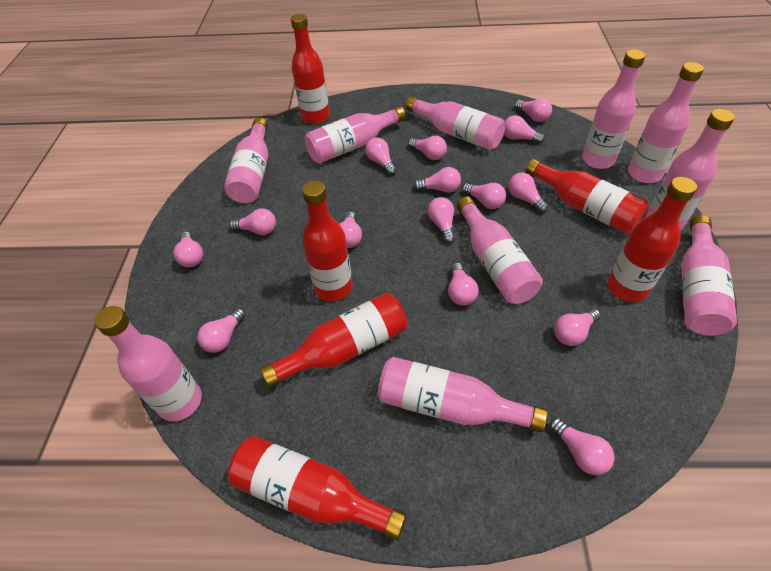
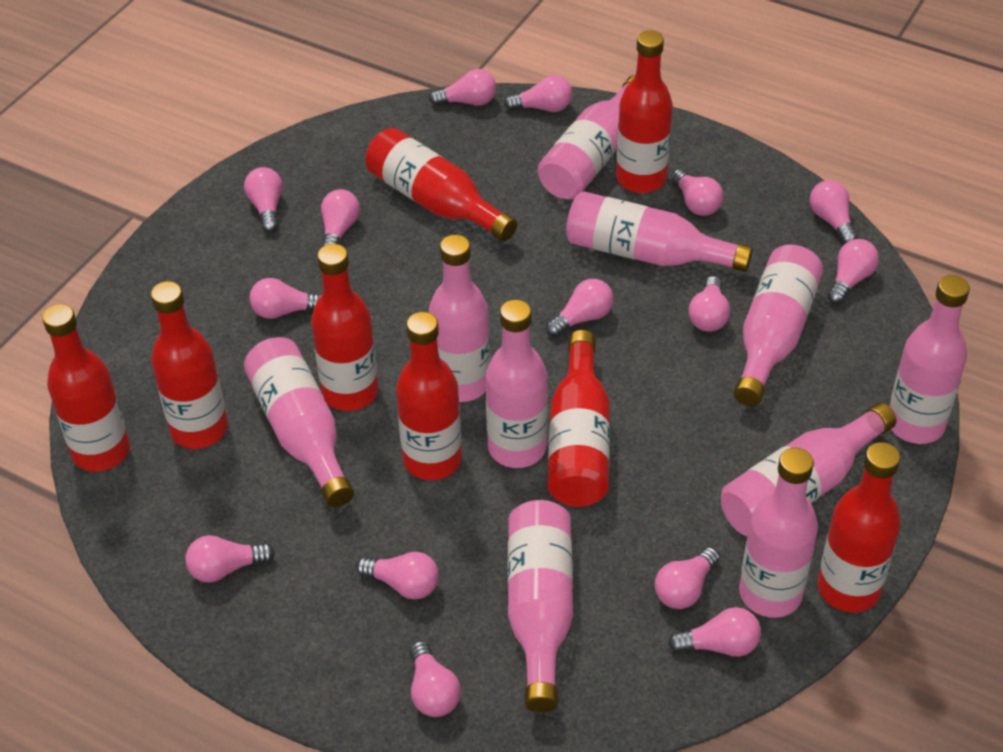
red bottle: 6 -> 8

